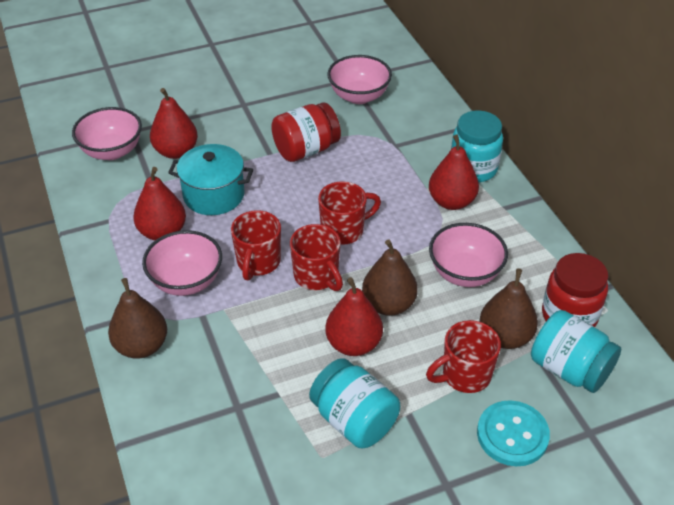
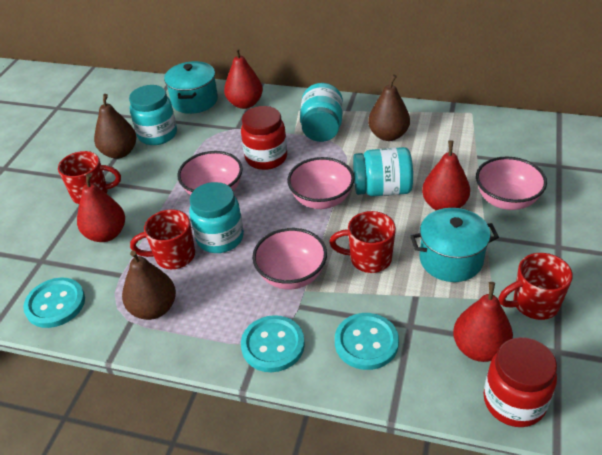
turquoise button: 1 -> 3
turquoise jar: 3 -> 4
turquoise pot: 1 -> 2

